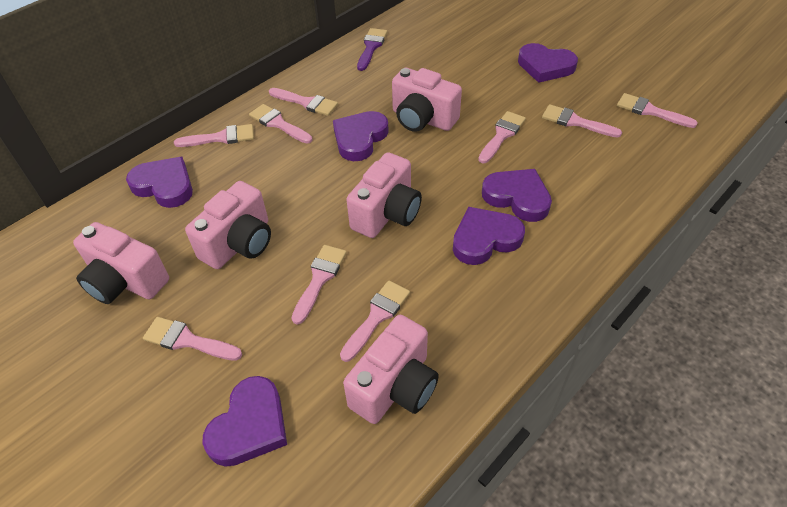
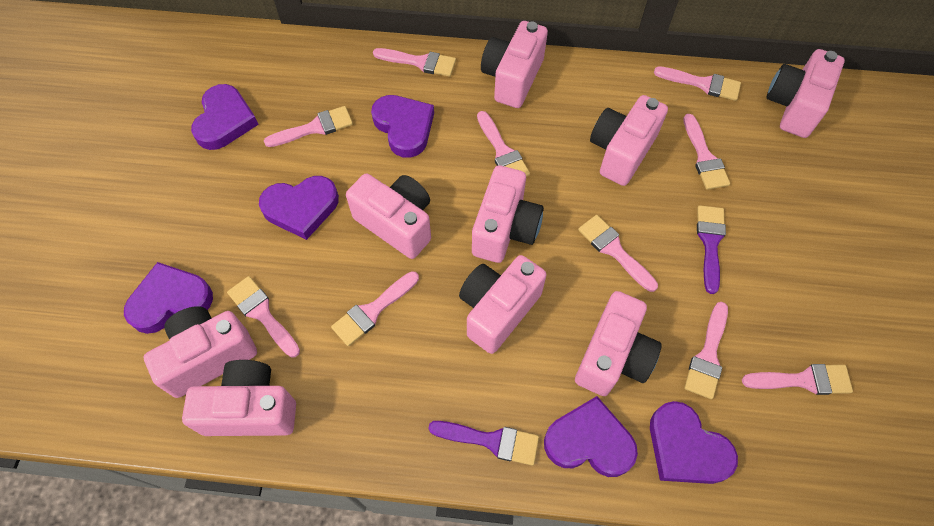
pink brush: 9 -> 10
pink camera: 5 -> 9
purple brush: 1 -> 2

